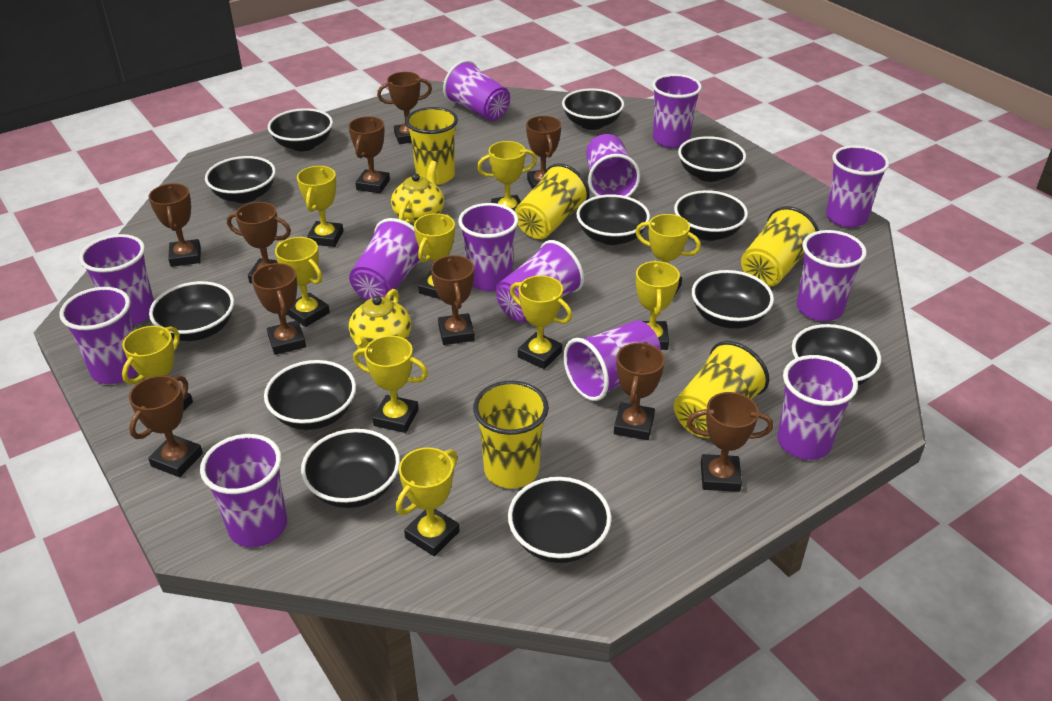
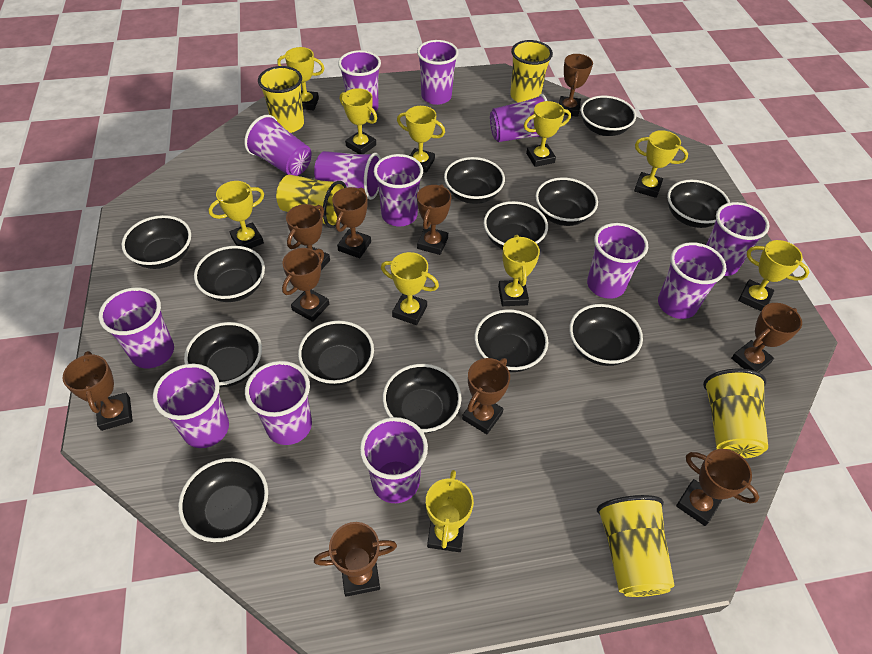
black bowl: 12 -> 13
yellow teapot: 2 -> 0

